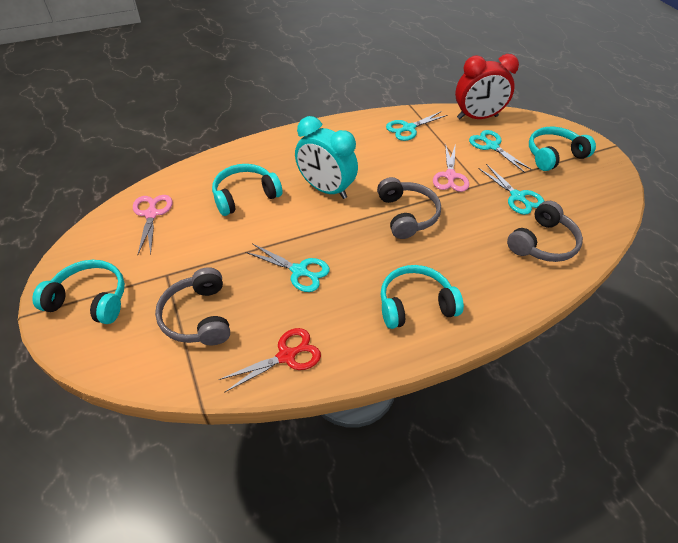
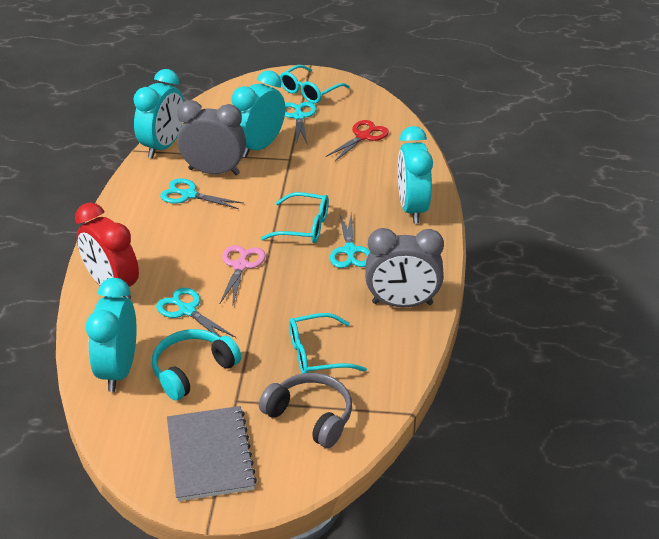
grey clock: 0 -> 2
grey headphones: 3 -> 1
grey notebook: 0 -> 1
pink scissors: 2 -> 1
turquoise clock: 1 -> 4
turquoise glasses: 0 -> 3
turquoise headphones: 4 -> 1

